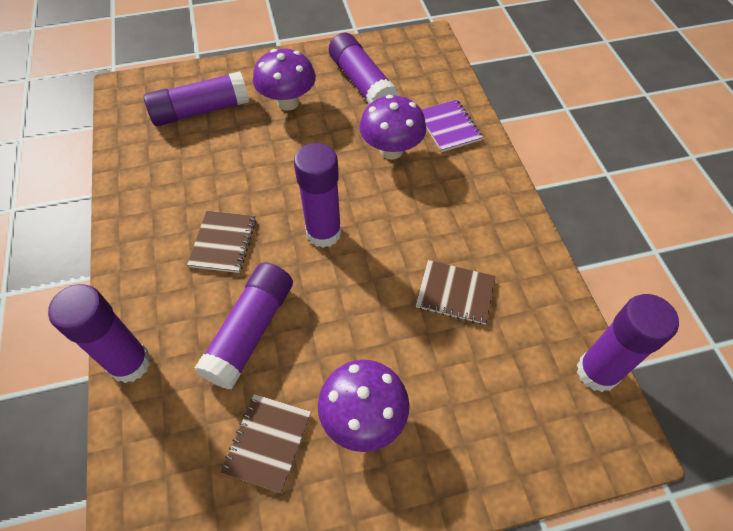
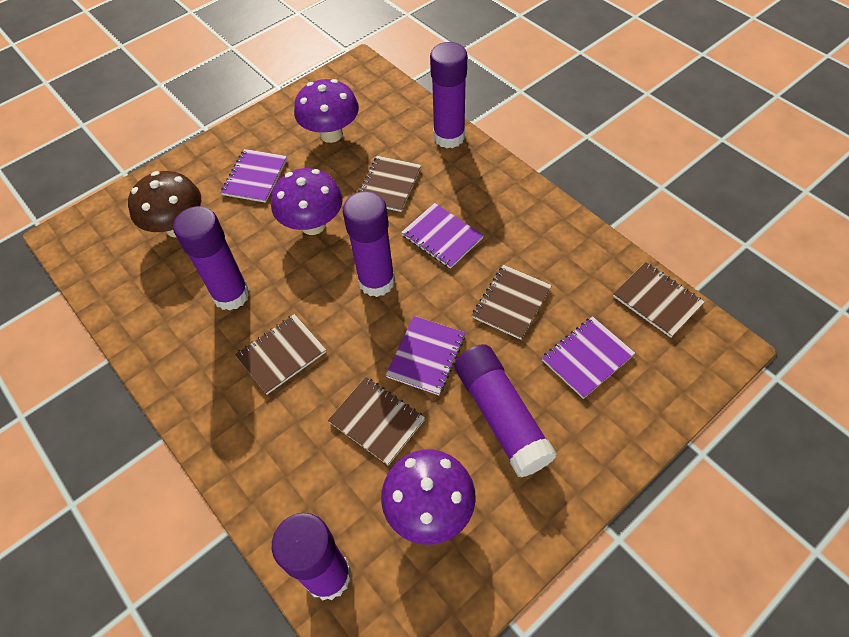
brown mushroom: 0 -> 1
brown notebook: 3 -> 5
purple glue stick: 6 -> 5
purple notebook: 1 -> 4

